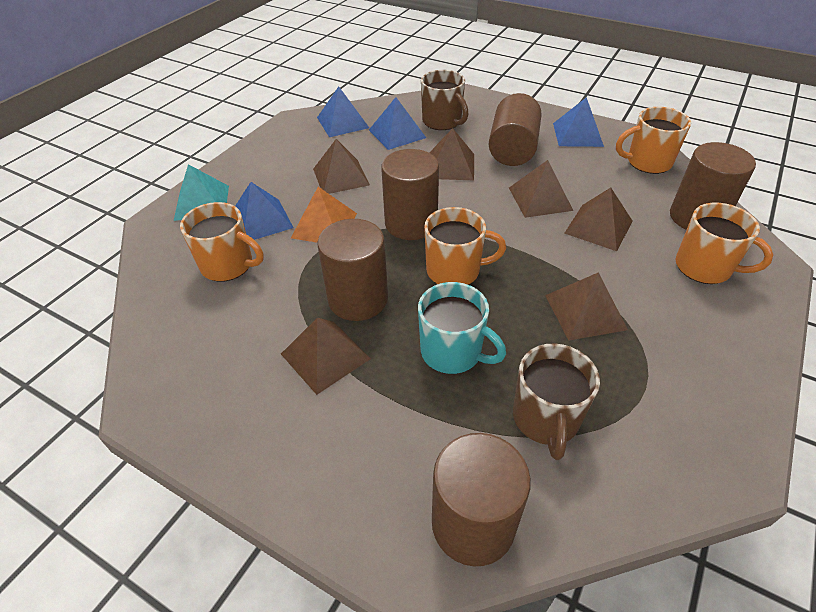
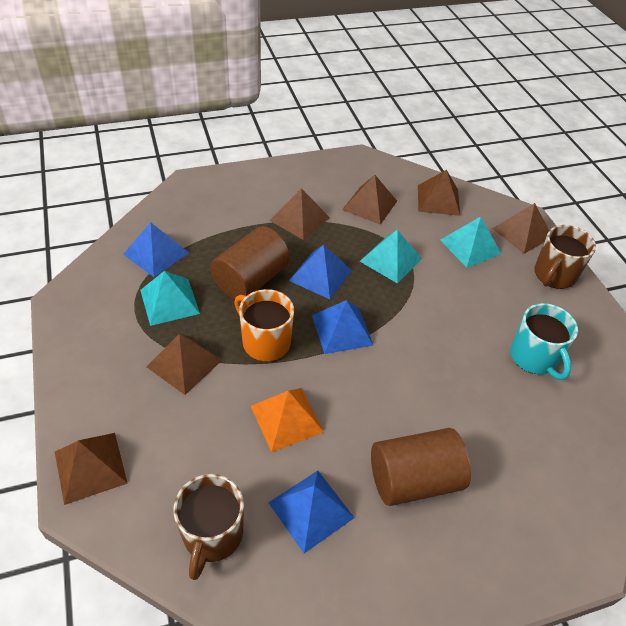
brown cylinder: 5 -> 2
orange mug: 4 -> 1
turquoise pyramid: 1 -> 3

